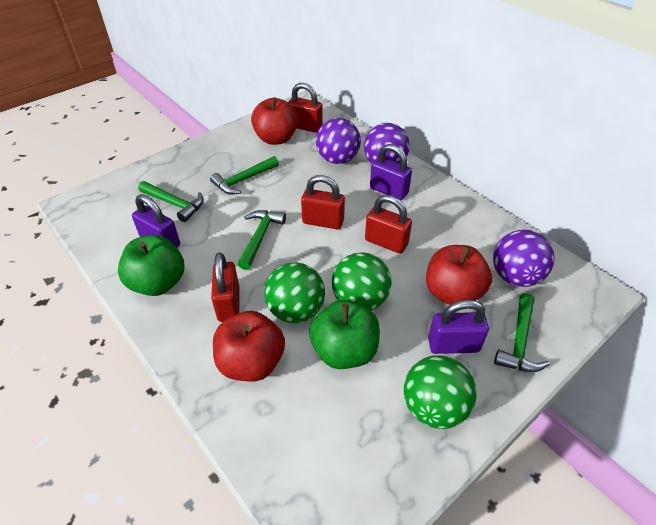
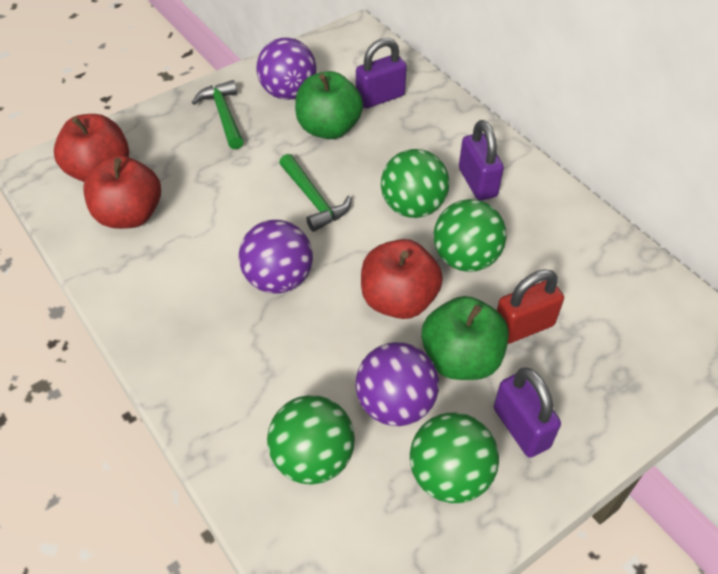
green ball: 3 -> 4
green hammer: 4 -> 2
red padlock: 4 -> 1

